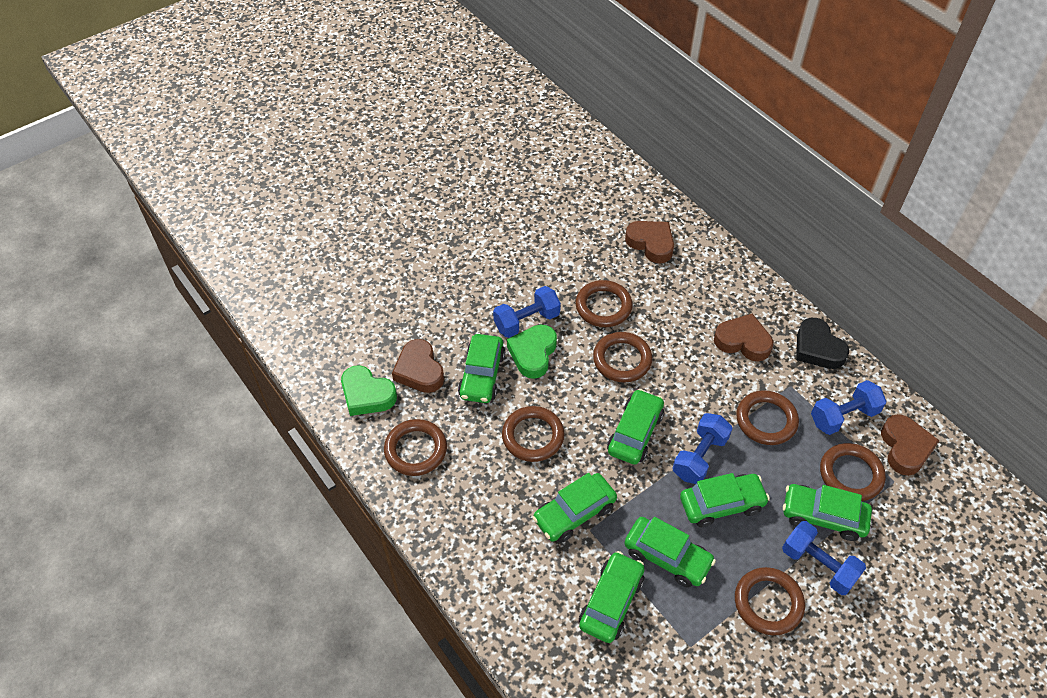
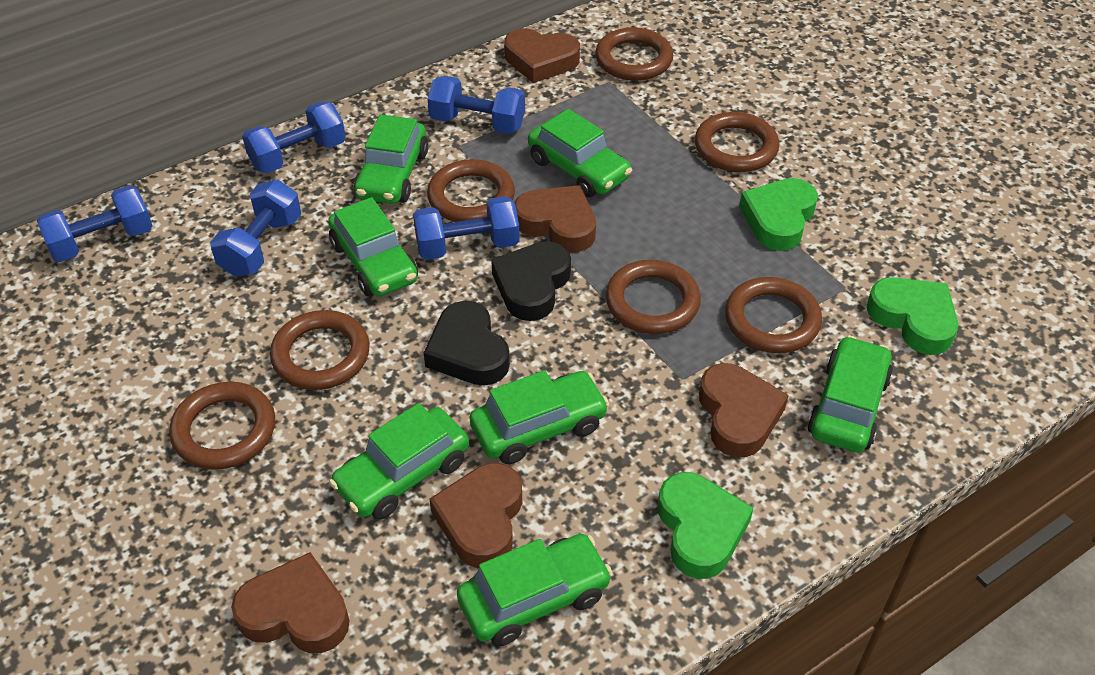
black heart: 1 -> 2
blue dumbbell: 4 -> 5
brown heart: 4 -> 5
green heart: 2 -> 3

